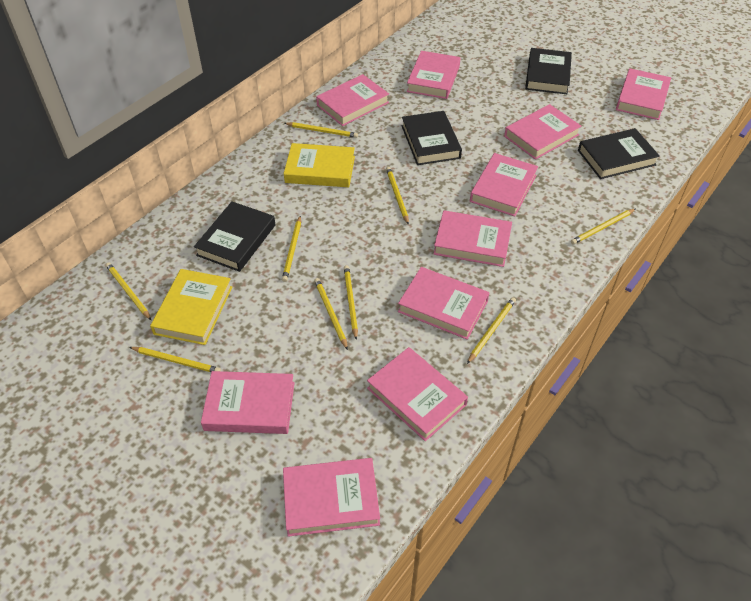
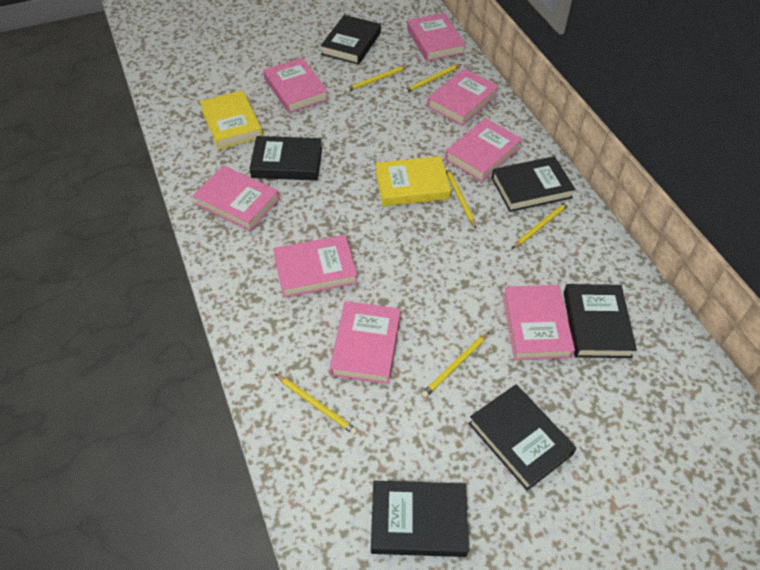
black book: 4 -> 6
pink book: 10 -> 8
yellow pencil: 9 -> 6

